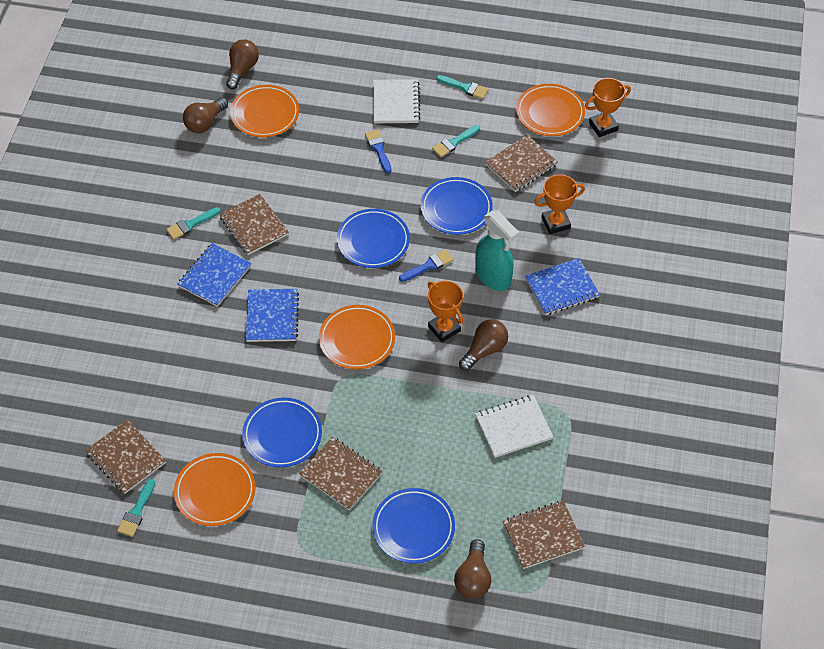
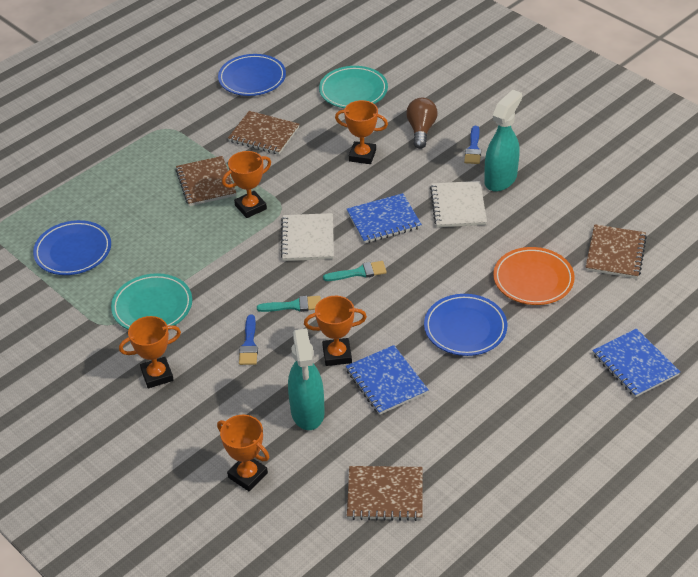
blue plate: 4 -> 3
brown light bulb: 4 -> 1
brown notebook: 5 -> 4
orange plate: 4 -> 1
orange trophy: 3 -> 5
turquoise brush: 4 -> 2
turquoise plate: 0 -> 2
turquoise spray bottle: 1 -> 2

